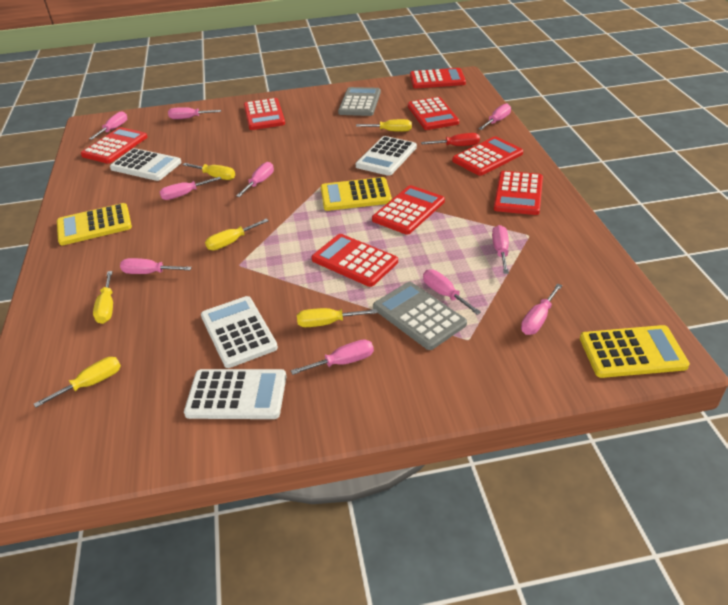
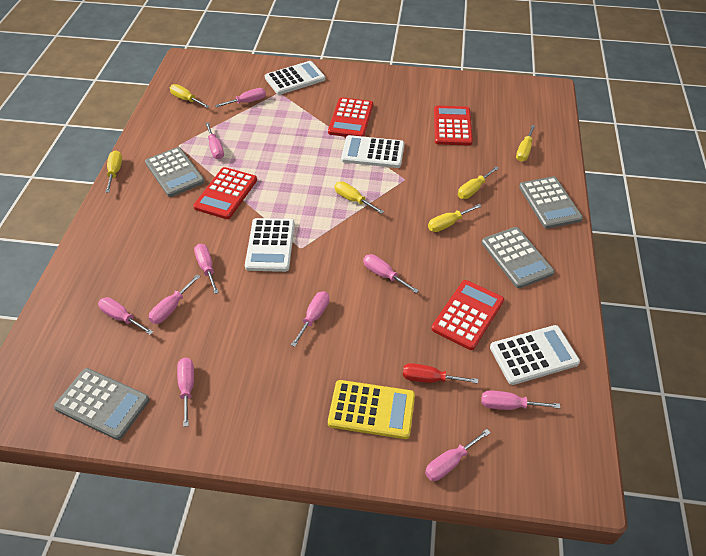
grey calculator: 2 -> 4
red calculator: 8 -> 4
yellow calculator: 3 -> 1

